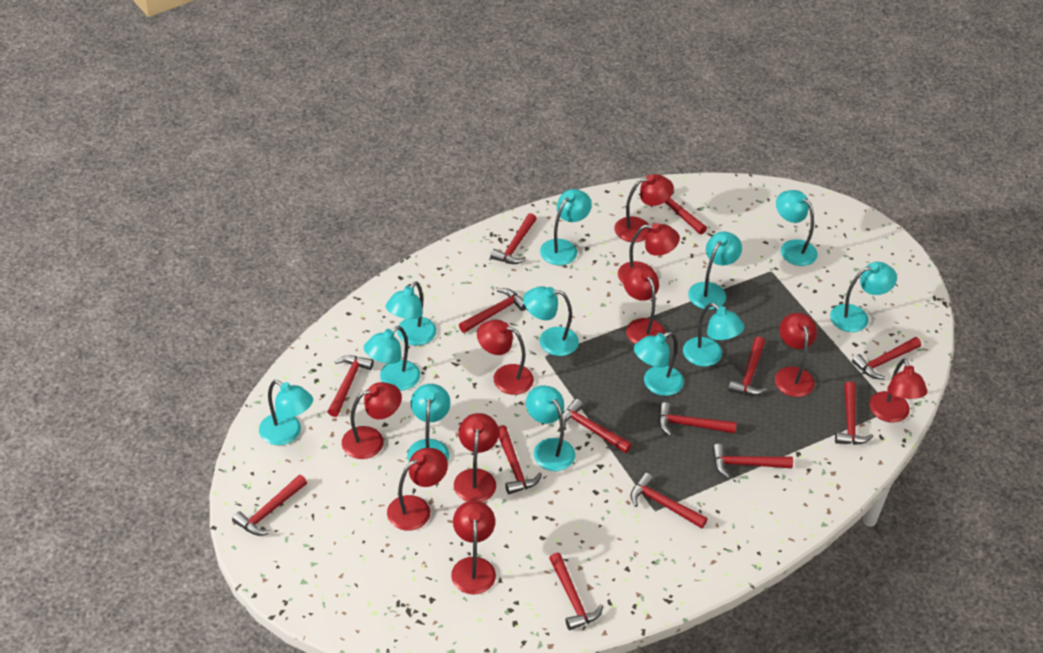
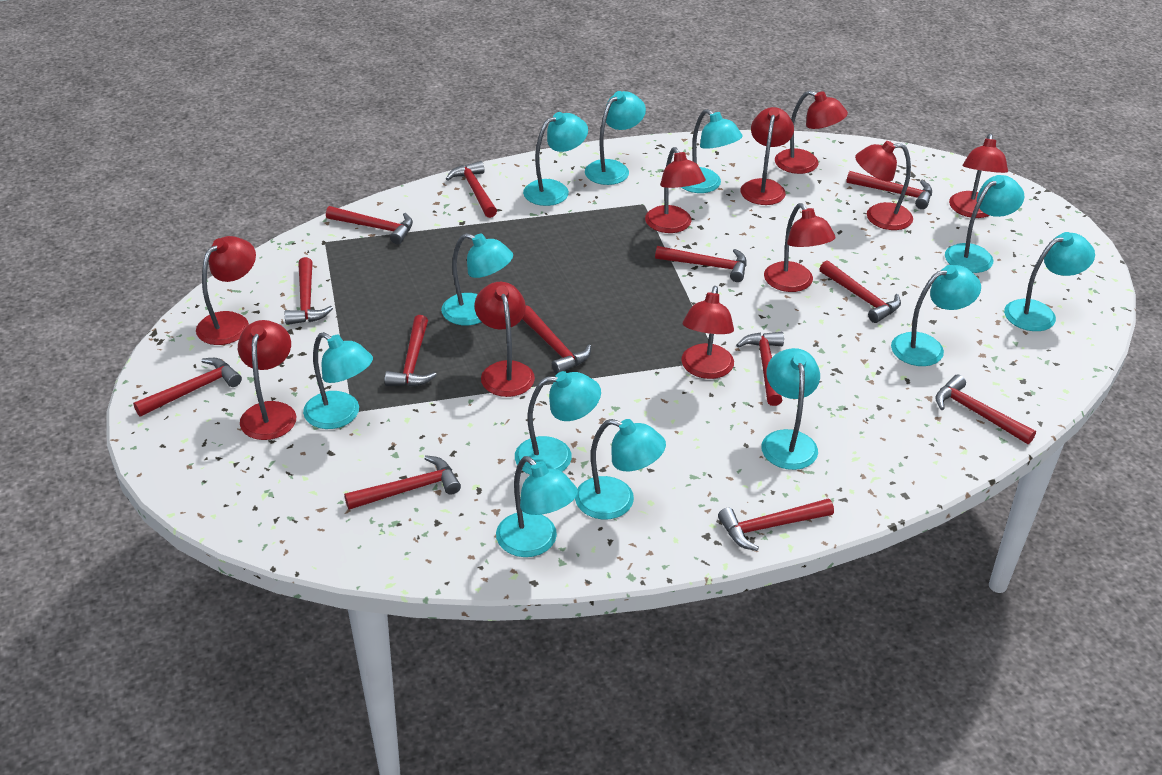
red hammer: 14 -> 13

